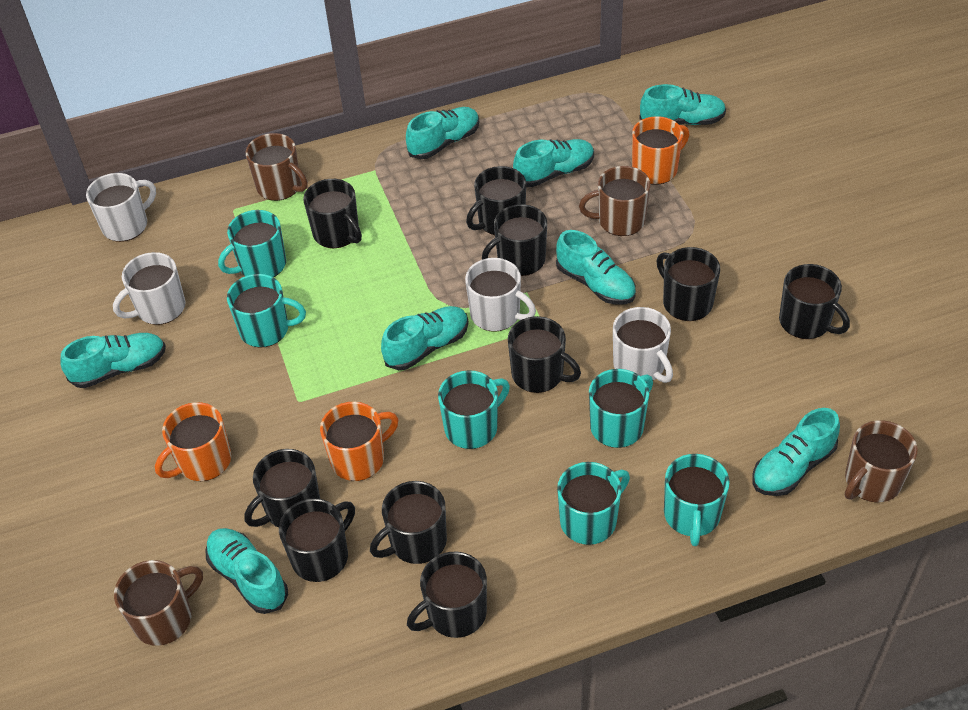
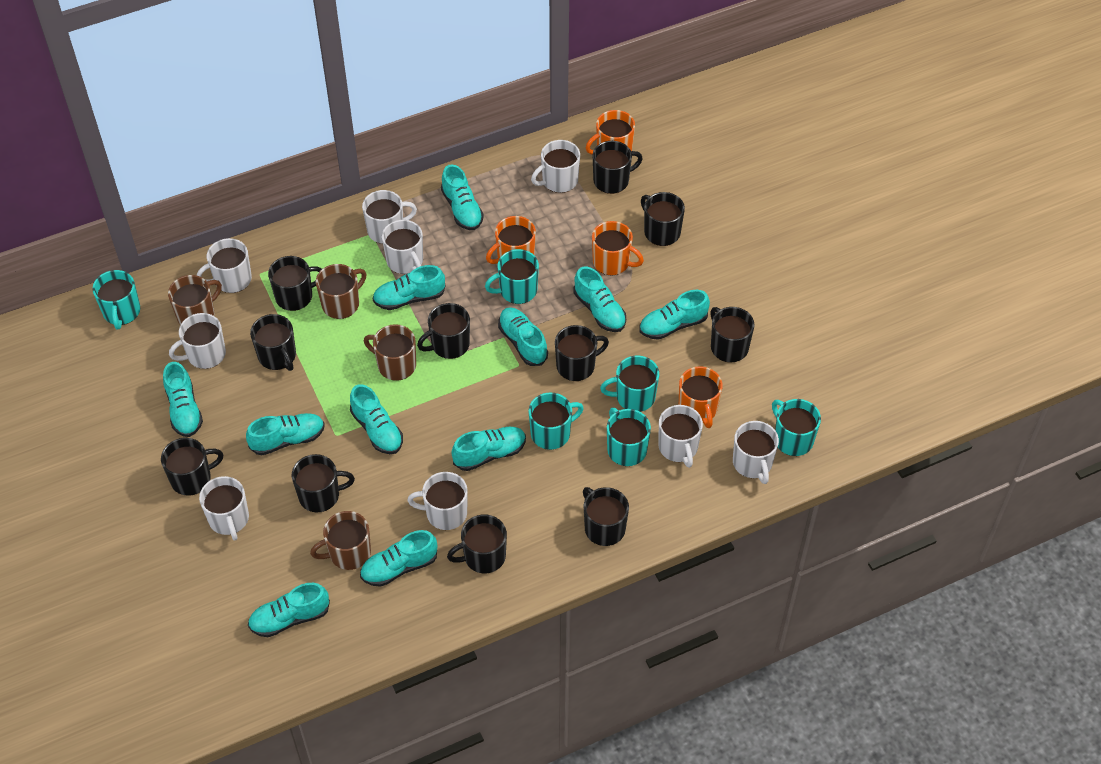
black mug: 10 -> 11
orange mug: 3 -> 4
turquoise shoe: 8 -> 11
white mug: 4 -> 9

